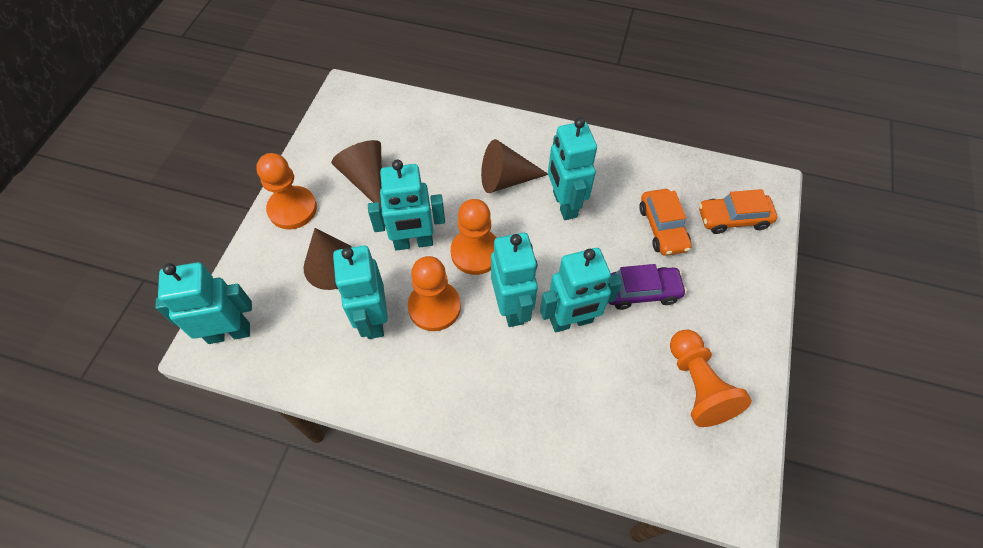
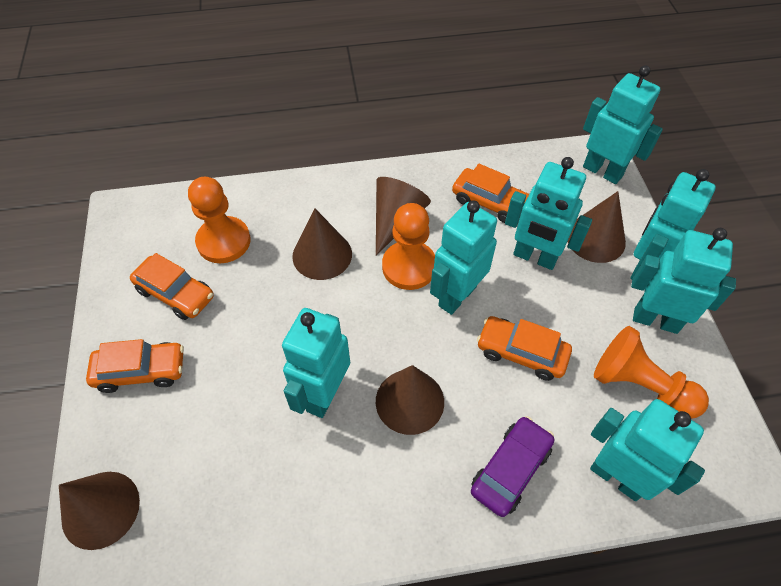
brown cone: 3 -> 5
orange car: 2 -> 4
orange pawn: 4 -> 3
turquoise robot: 6 -> 7

